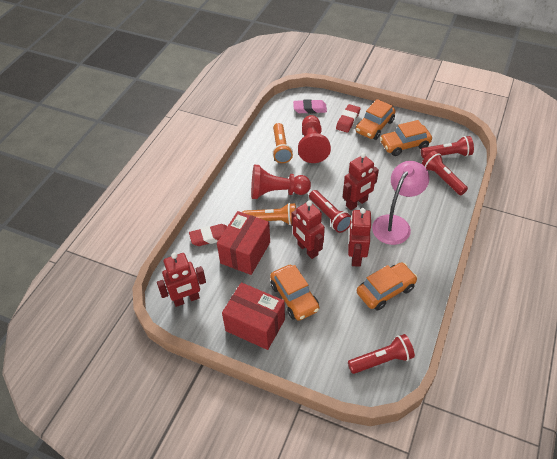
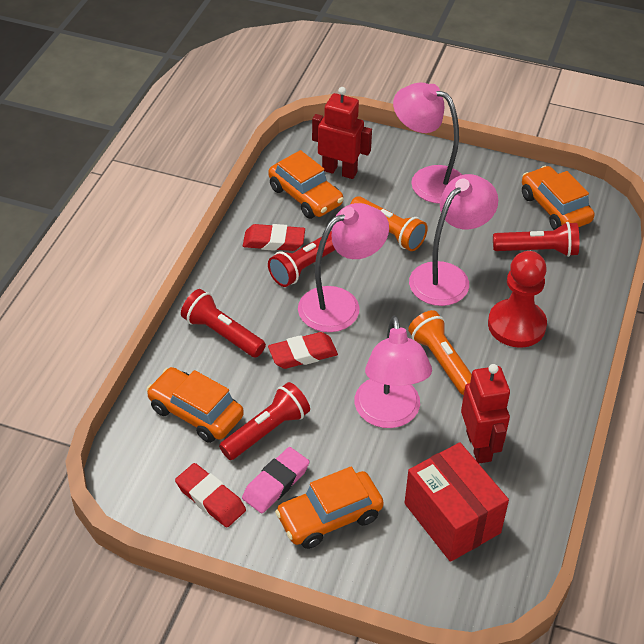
pink lamp: 1 -> 4
red box: 2 -> 1
red eraser: 2 -> 3
red pawn: 2 -> 1
red robot: 4 -> 2

